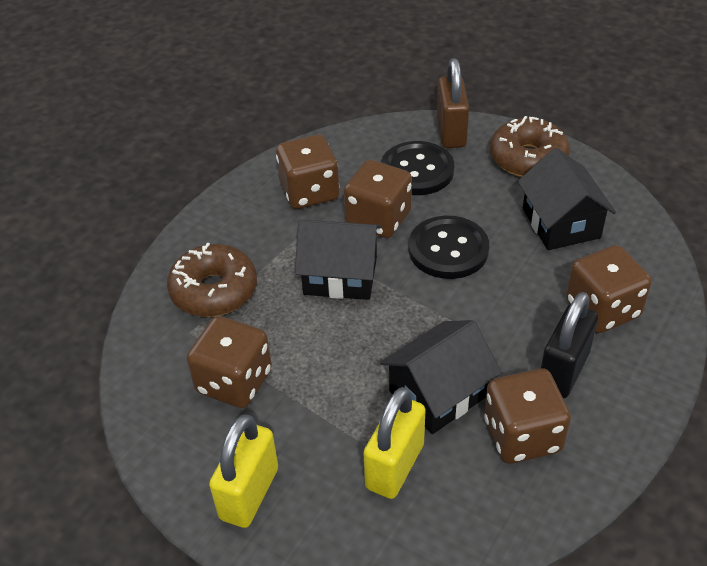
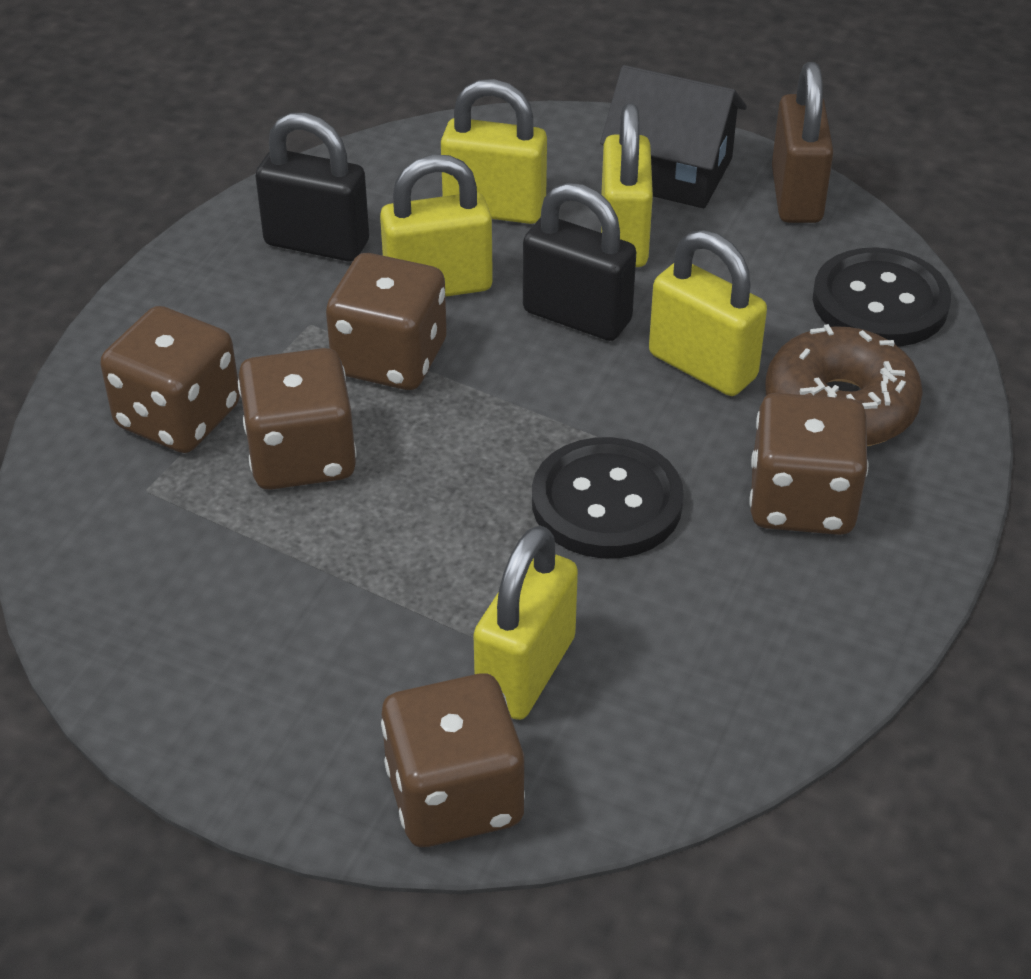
black house: 3 -> 1
black padlock: 1 -> 2
brown donut: 2 -> 1
yellow padlock: 2 -> 5

